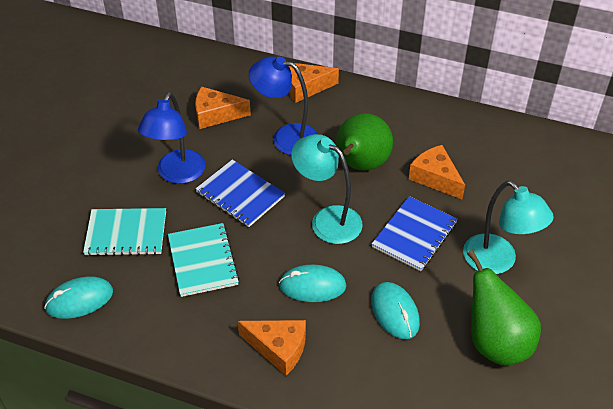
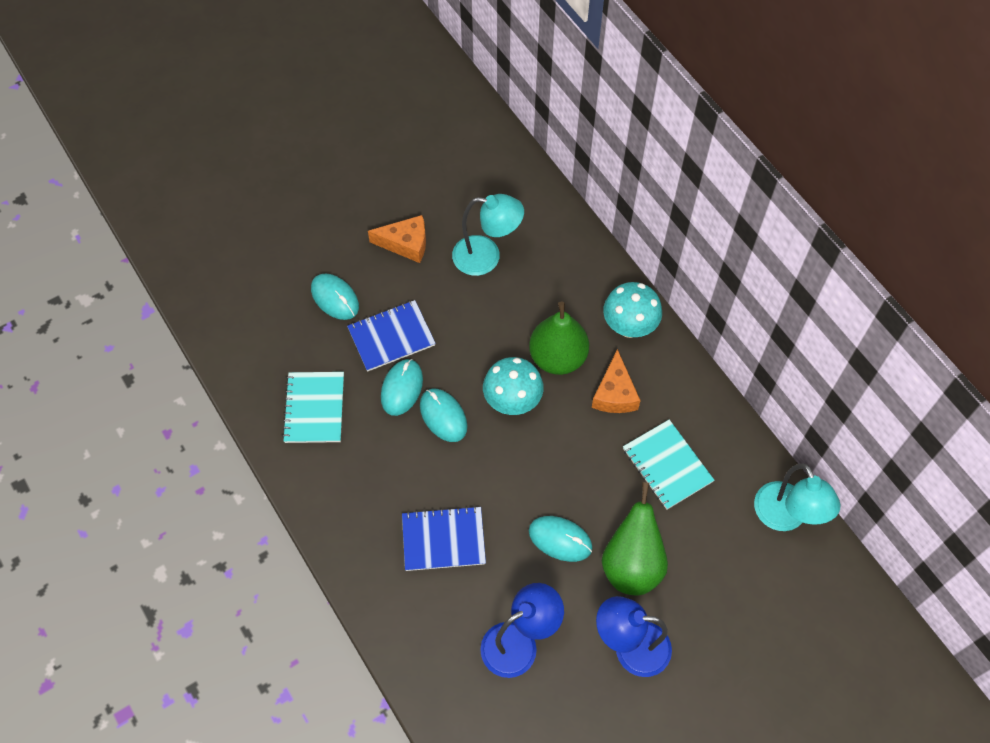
orange cheese: 4 -> 2
turquoise mouse: 3 -> 4
turquoise mushroom: 0 -> 2

